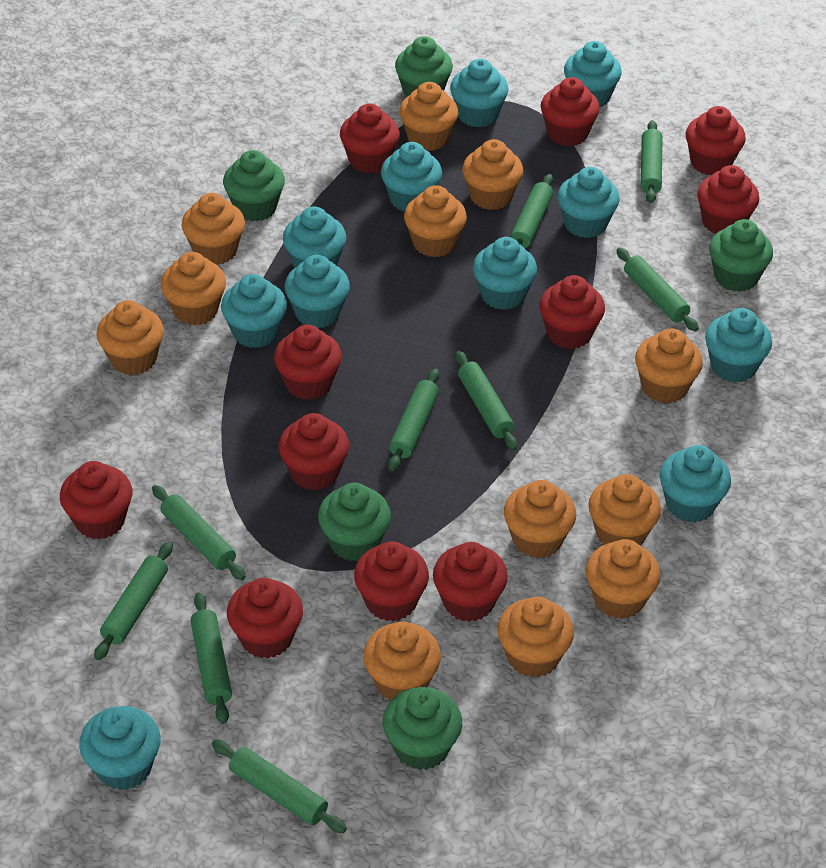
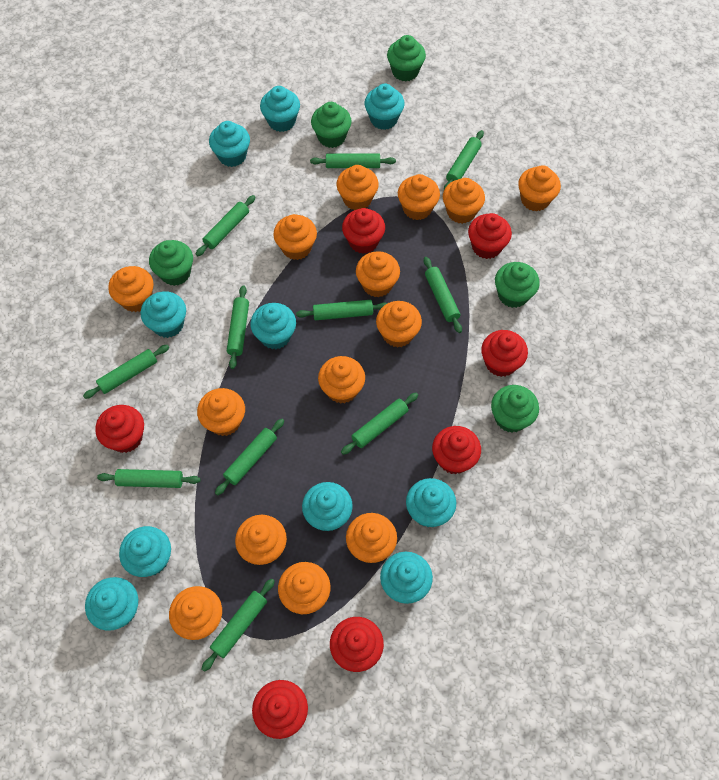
green rolling pin: 9 -> 11
orange cupcake: 12 -> 14
red cupcake: 11 -> 7
turquoise cupcake: 11 -> 10

